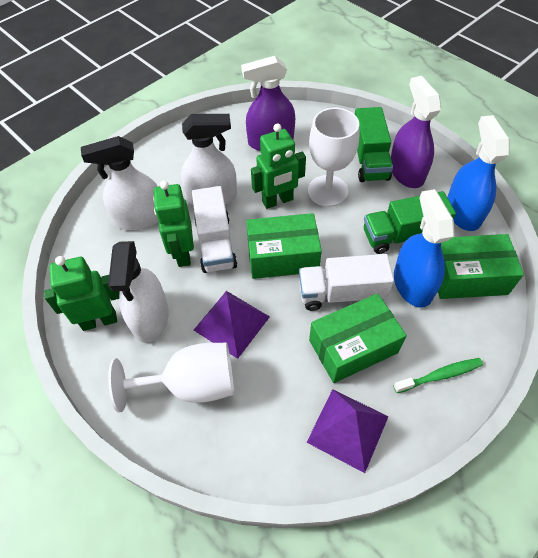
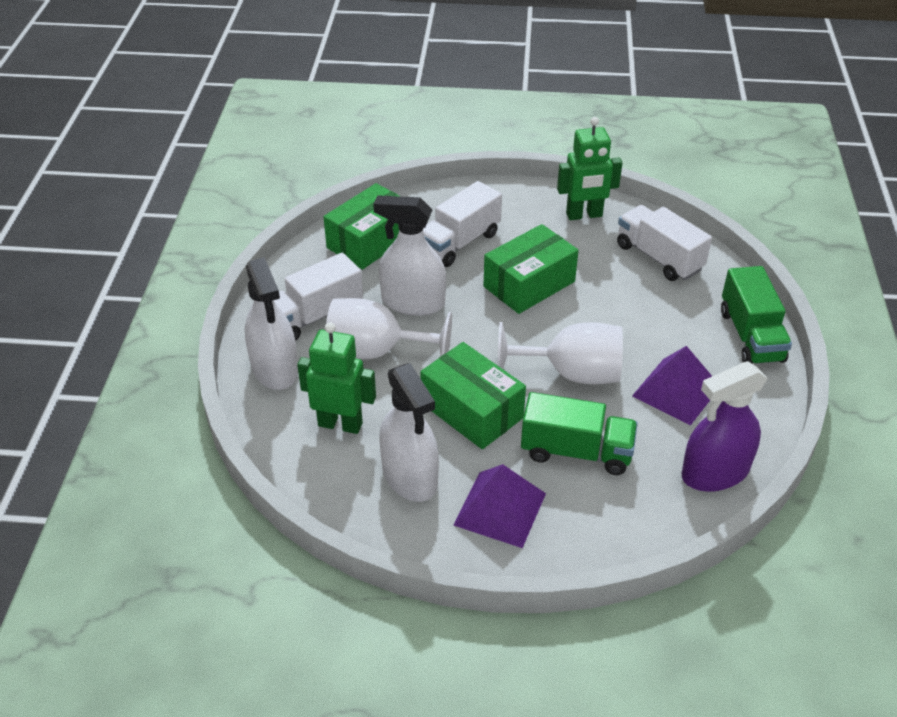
blue spray bottle: 2 -> 0
green robot: 3 -> 2
green toothbrush: 1 -> 0
purple spray bottle: 2 -> 1
white truck: 2 -> 3

